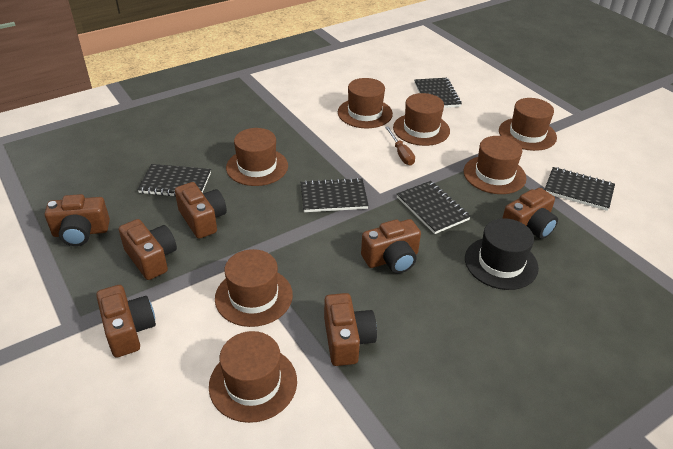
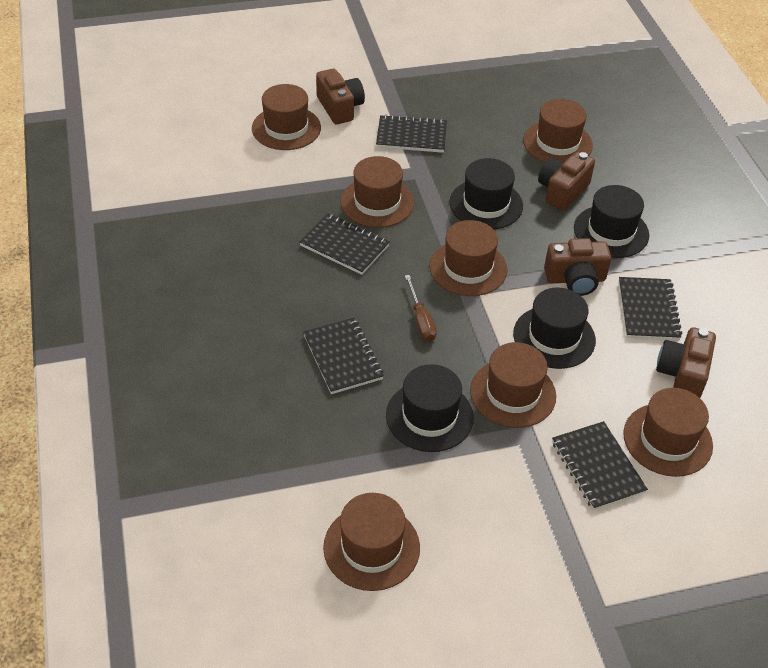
black hat: 1 -> 4
brown camera: 7 -> 4

